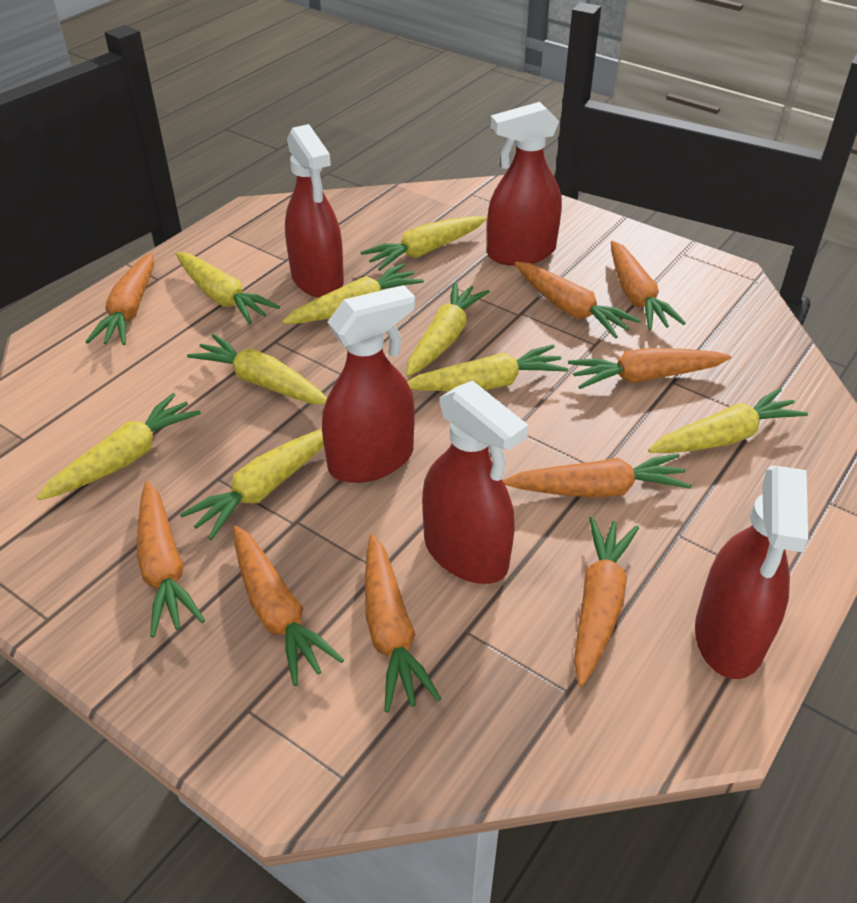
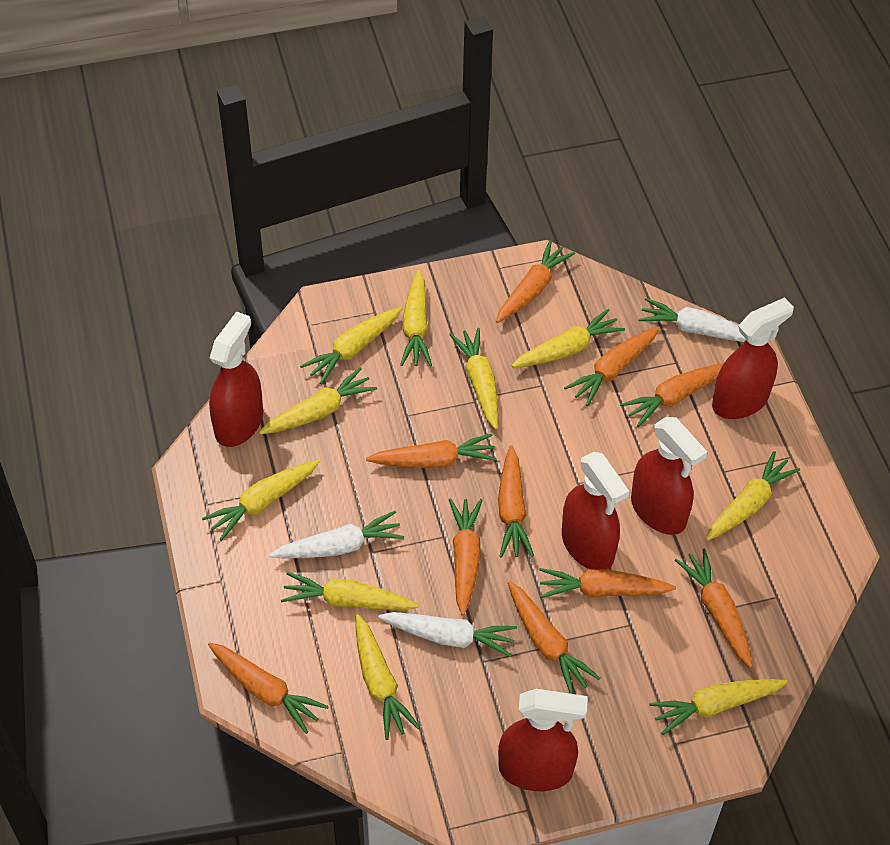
orange carrot: 9 -> 10
white carrot: 0 -> 3
yellow carrot: 9 -> 10

